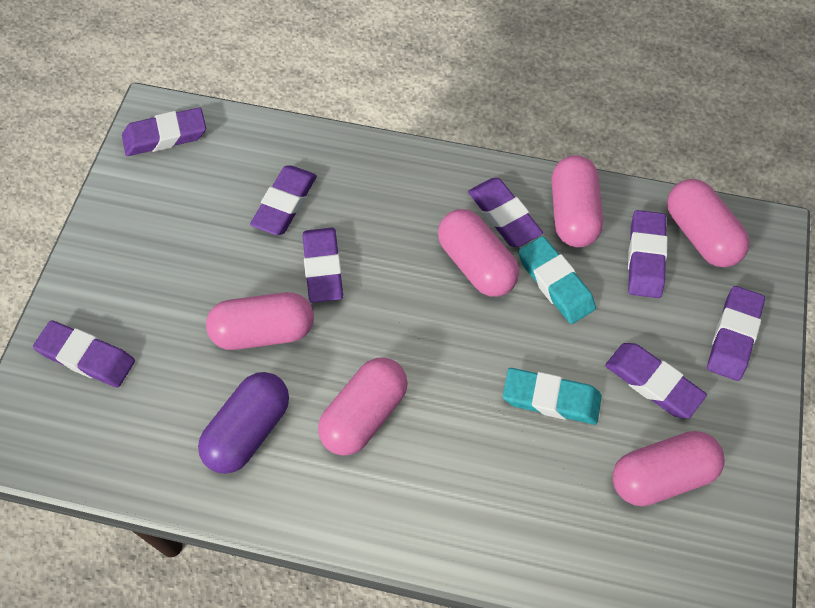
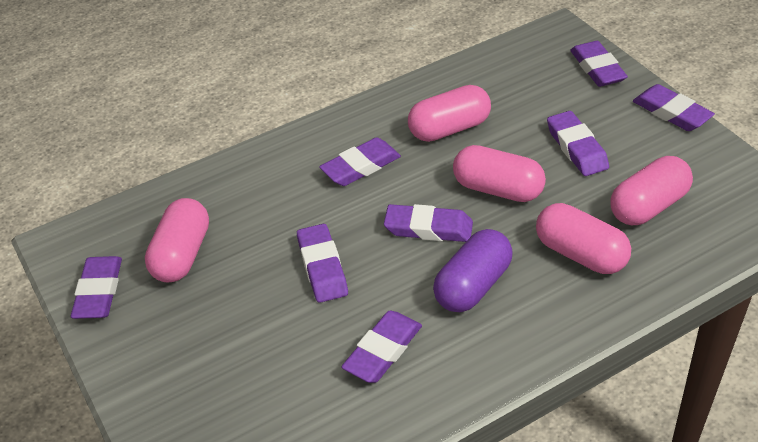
pink capsule: 6 -> 5
turquoise eraser: 2 -> 0

